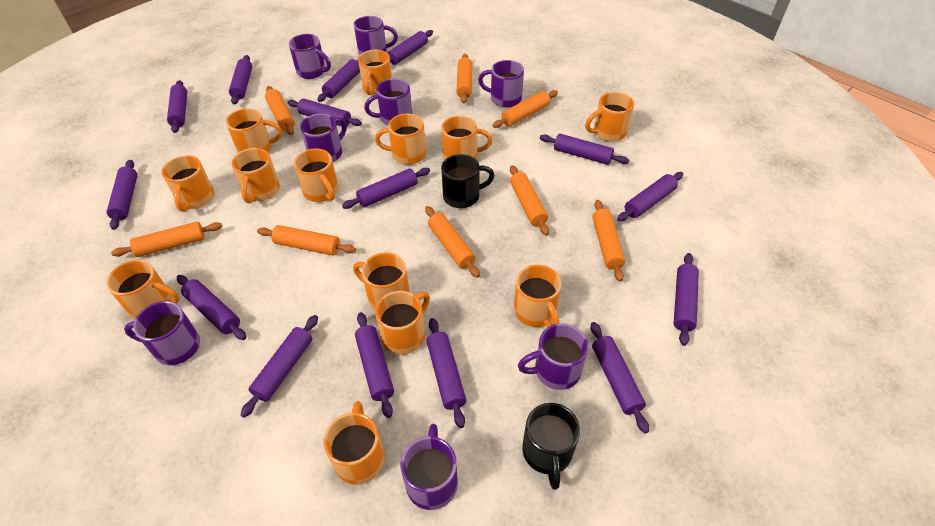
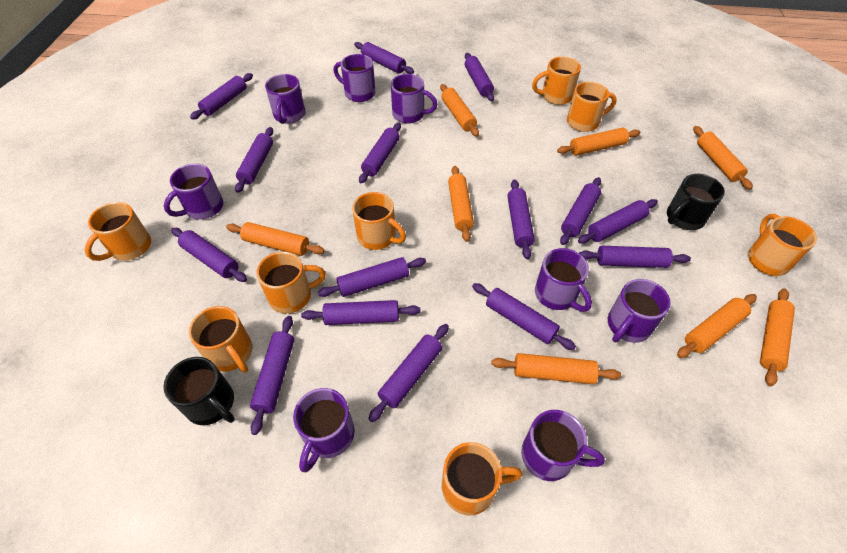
orange mug: 13 -> 8

